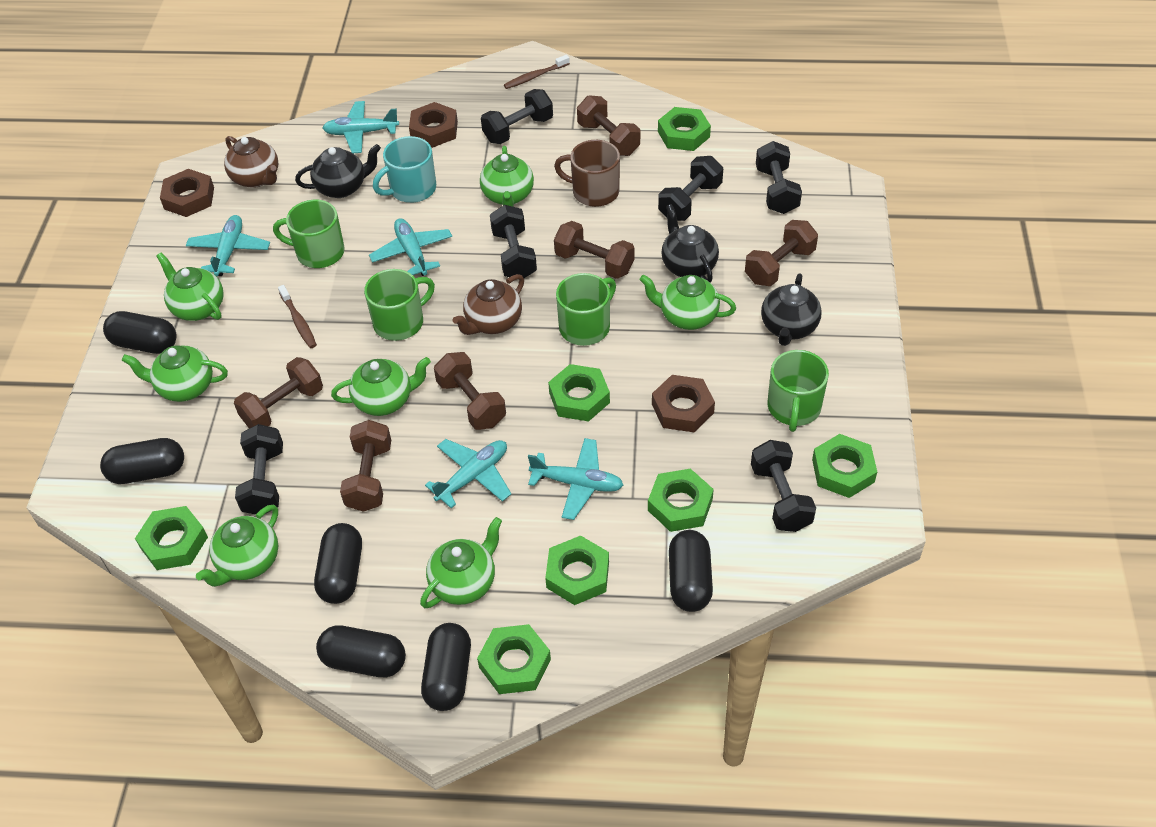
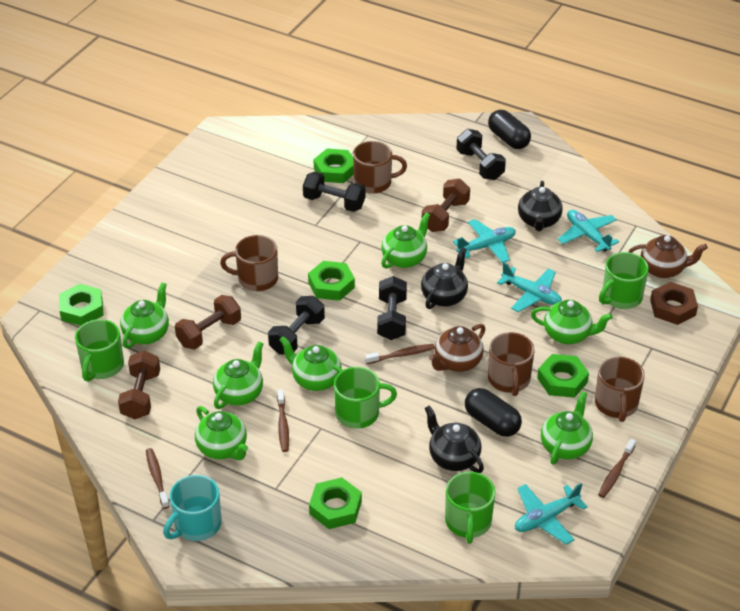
black capsule: 6 -> 2
black dumbbell: 6 -> 4
brown dumbbell: 6 -> 3
brown mug: 1 -> 4
brown nut: 3 -> 1
brown toothbrush: 2 -> 4
green nut: 7 -> 5
turquoise plane: 5 -> 4

